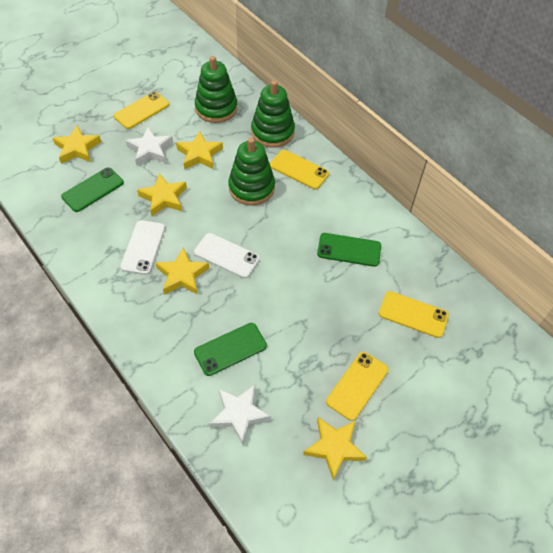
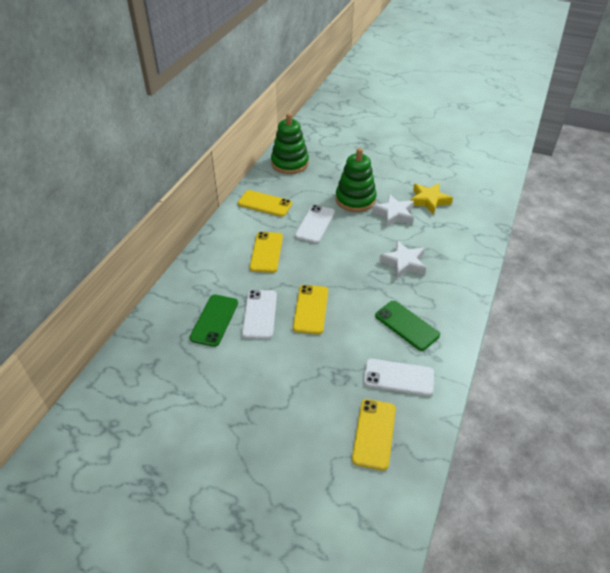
green phone: 3 -> 2
green stacking toy: 3 -> 2
white phone: 2 -> 3
yellow star: 5 -> 1

